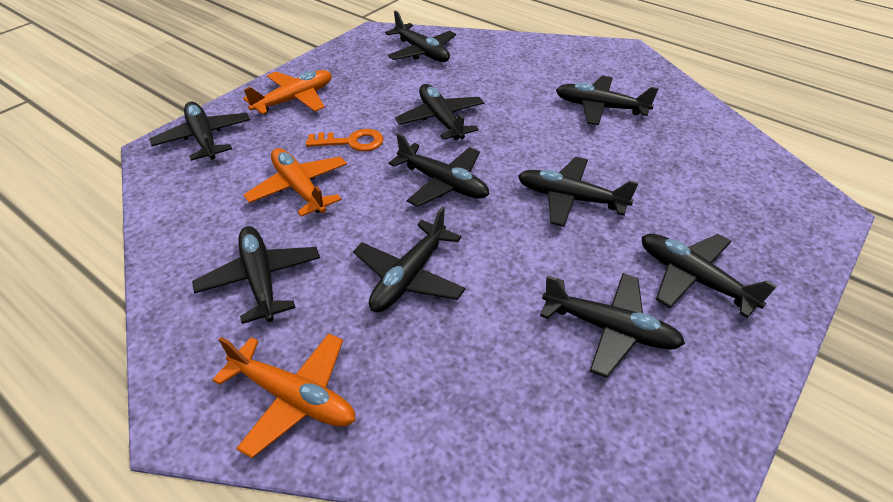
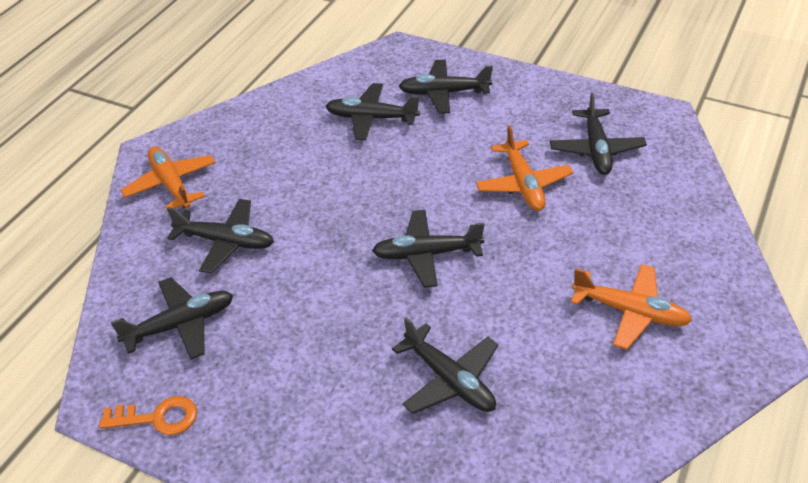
black plane: 10 -> 7

